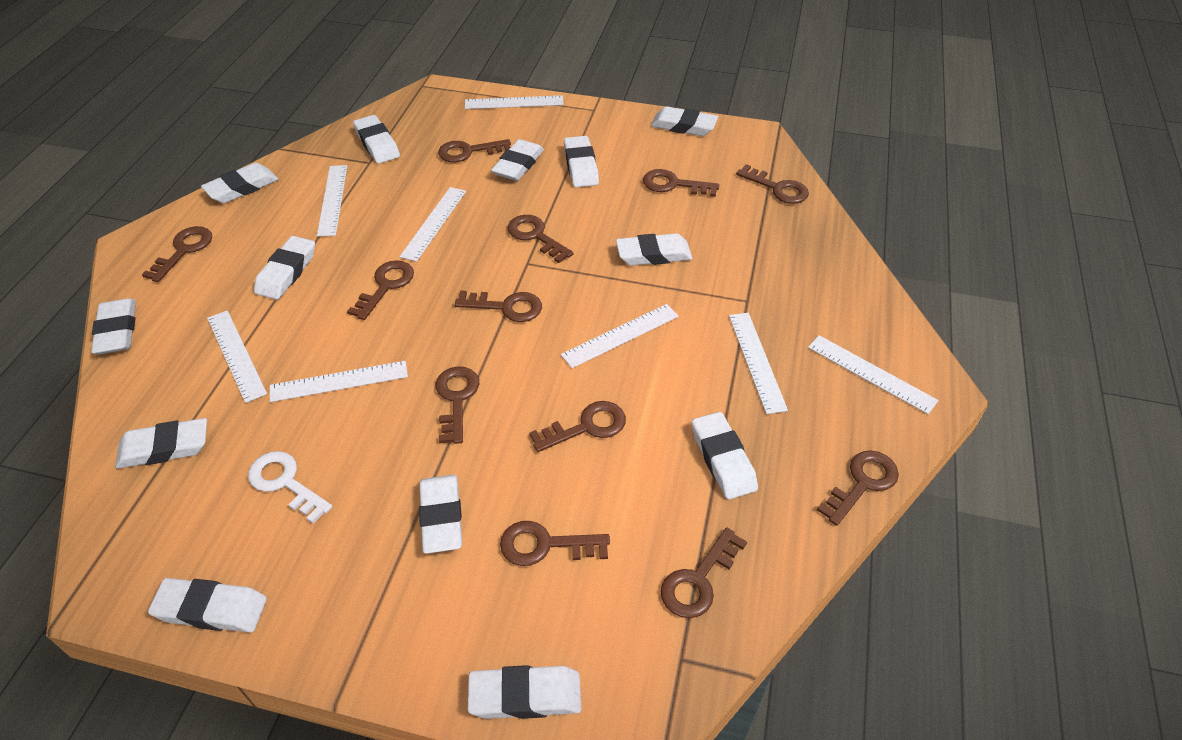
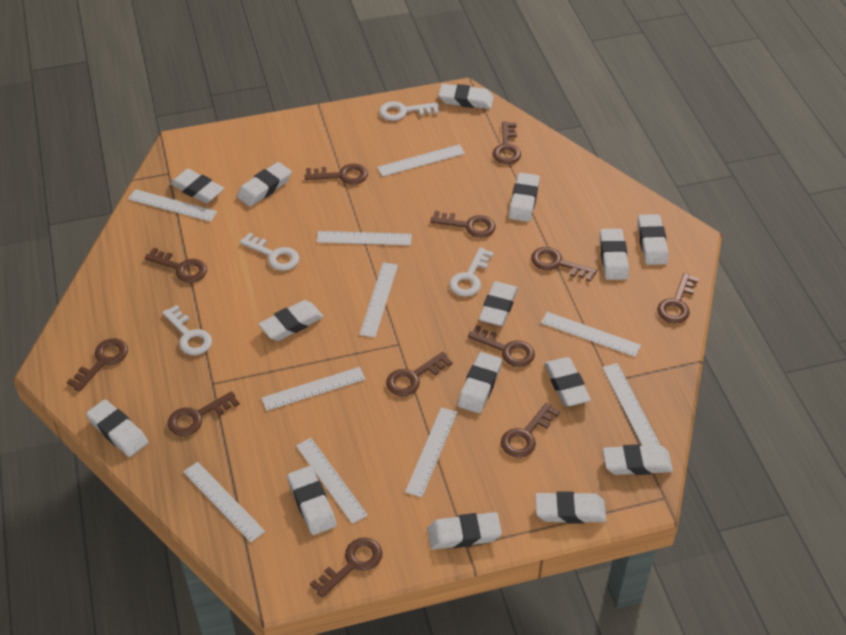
white eraser: 13 -> 15
white key: 1 -> 4
white ruler: 8 -> 10

